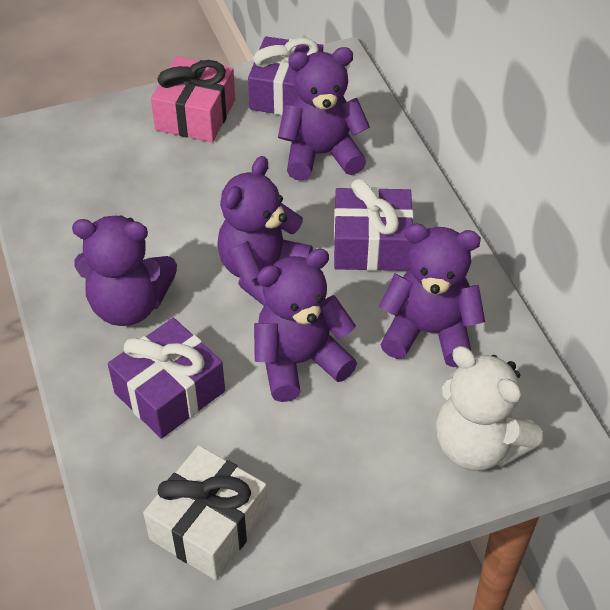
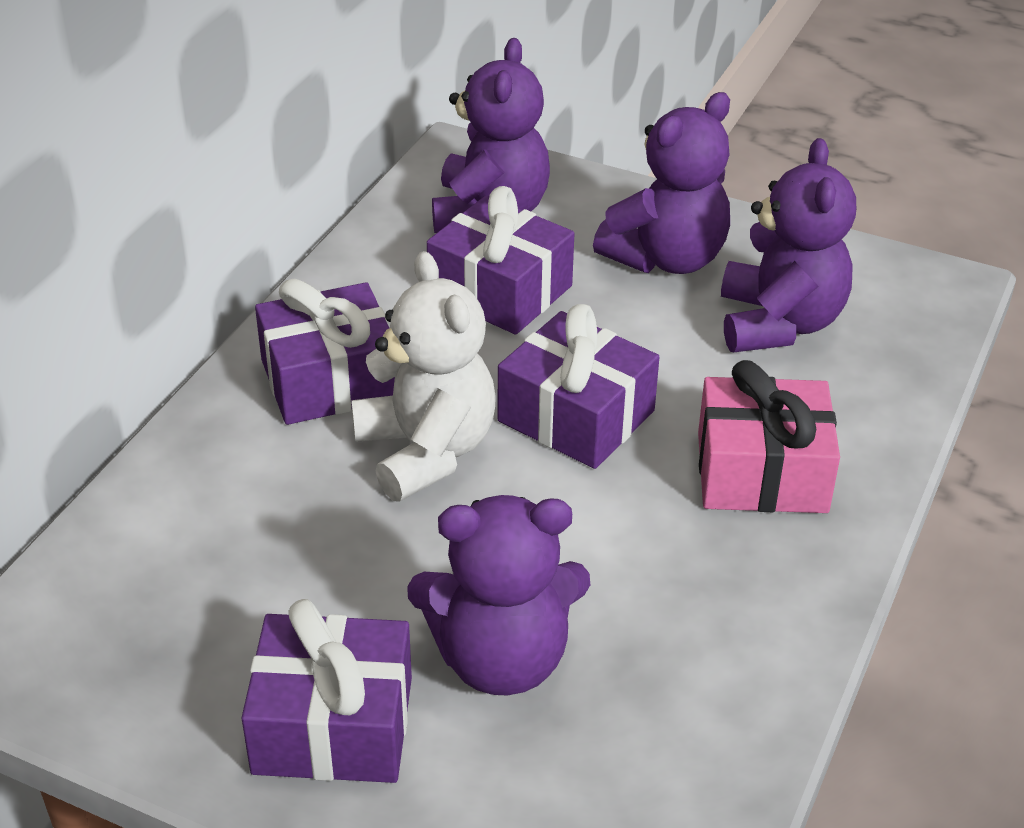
purple gift: 3 -> 4
purple teddy bear: 5 -> 4
white gift: 1 -> 0

